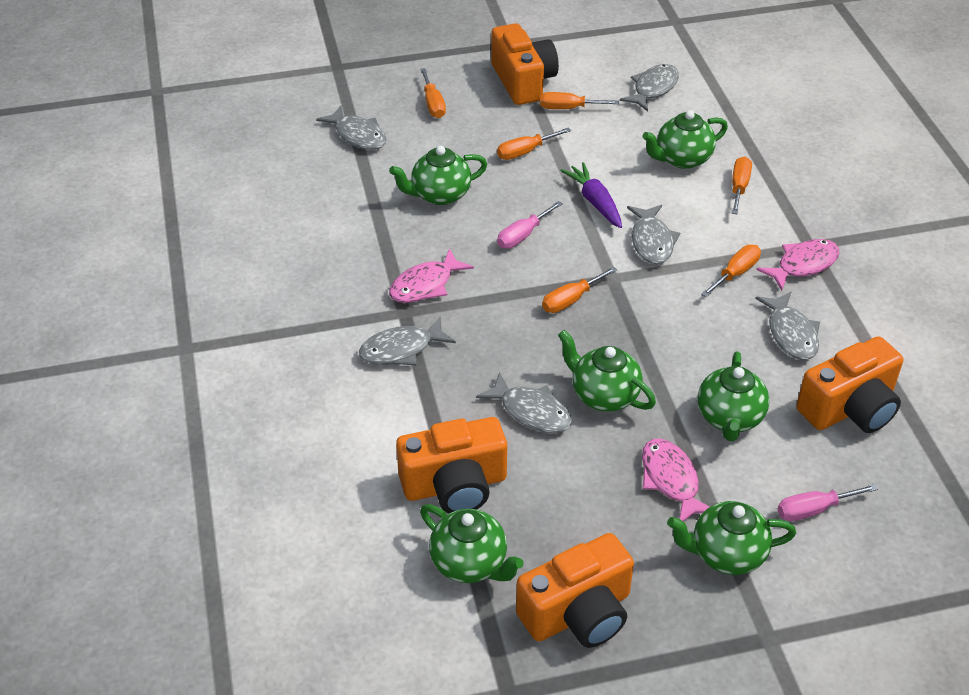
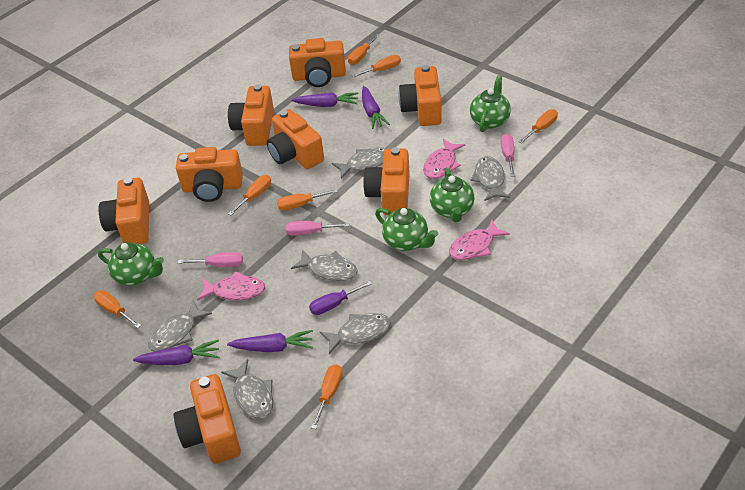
green teapot: 6 -> 4
orange camera: 4 -> 8
orange screwdriver: 6 -> 7
pink screwdriver: 2 -> 3
purple carrot: 1 -> 4
purple screwdriver: 0 -> 1

